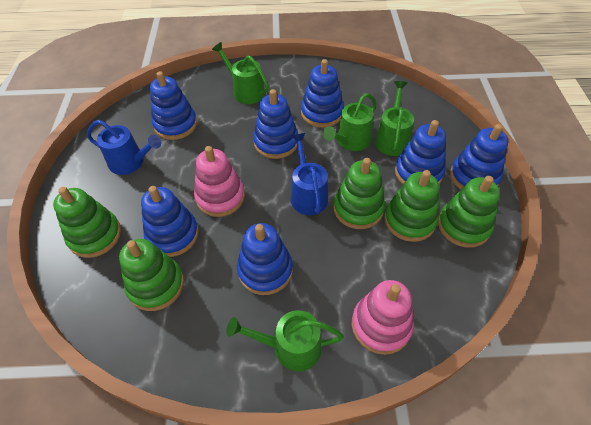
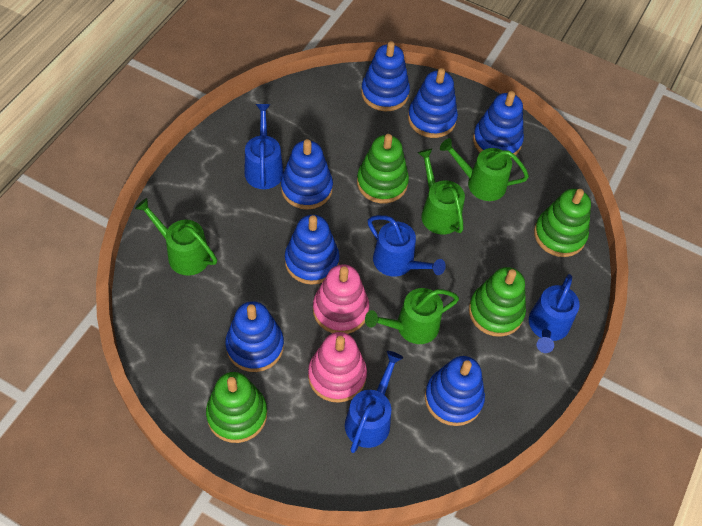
blue watering can: 2 -> 4
green stacking toy: 5 -> 4

